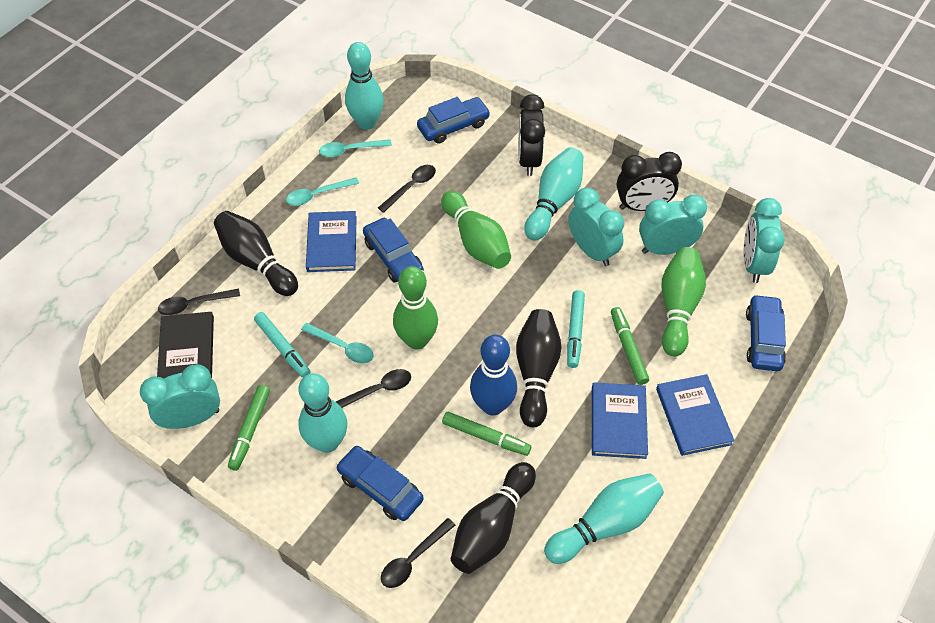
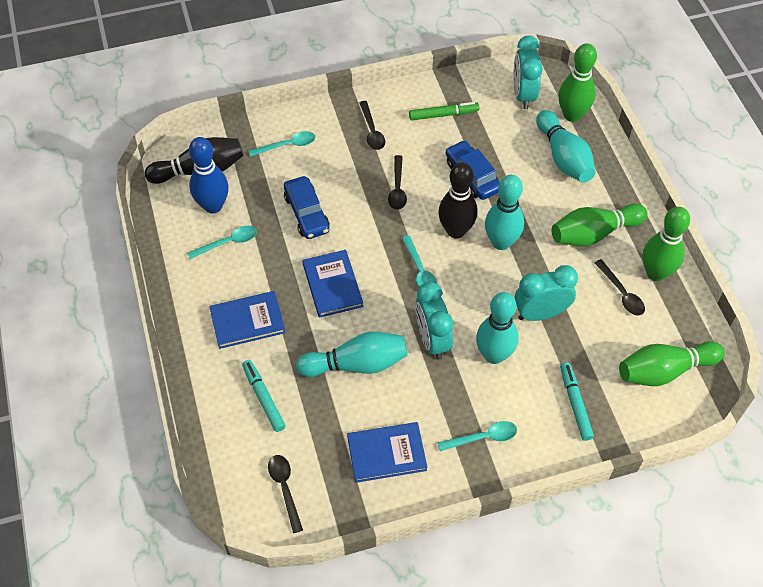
black book: 1 -> 0
black bowling pin: 3 -> 2
black clock: 2 -> 0
blue car: 4 -> 2
green bowling pin: 3 -> 4
green marker: 3 -> 1
turquoise clock: 4 -> 3
turquoise spoon: 3 -> 4

